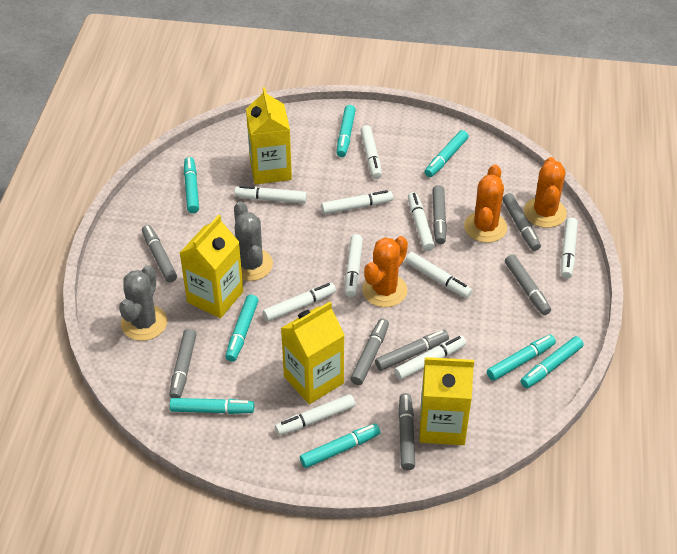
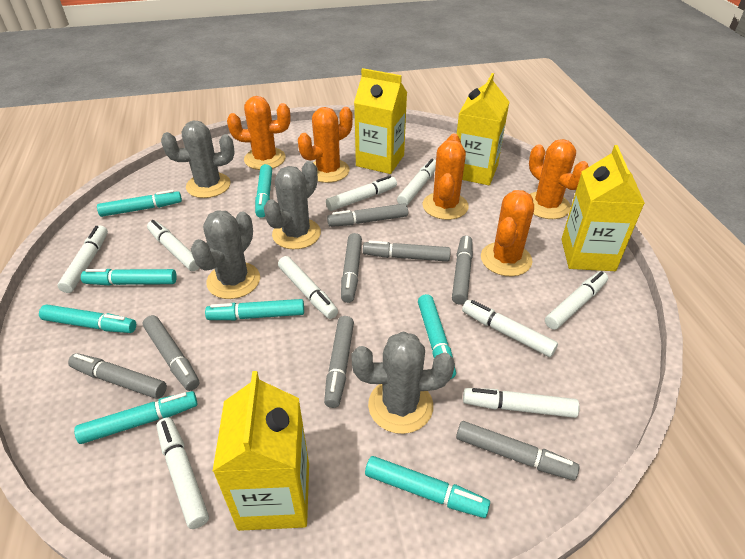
grey cactus: 2 -> 4
orange cactus: 3 -> 5
white marker: 10 -> 9

